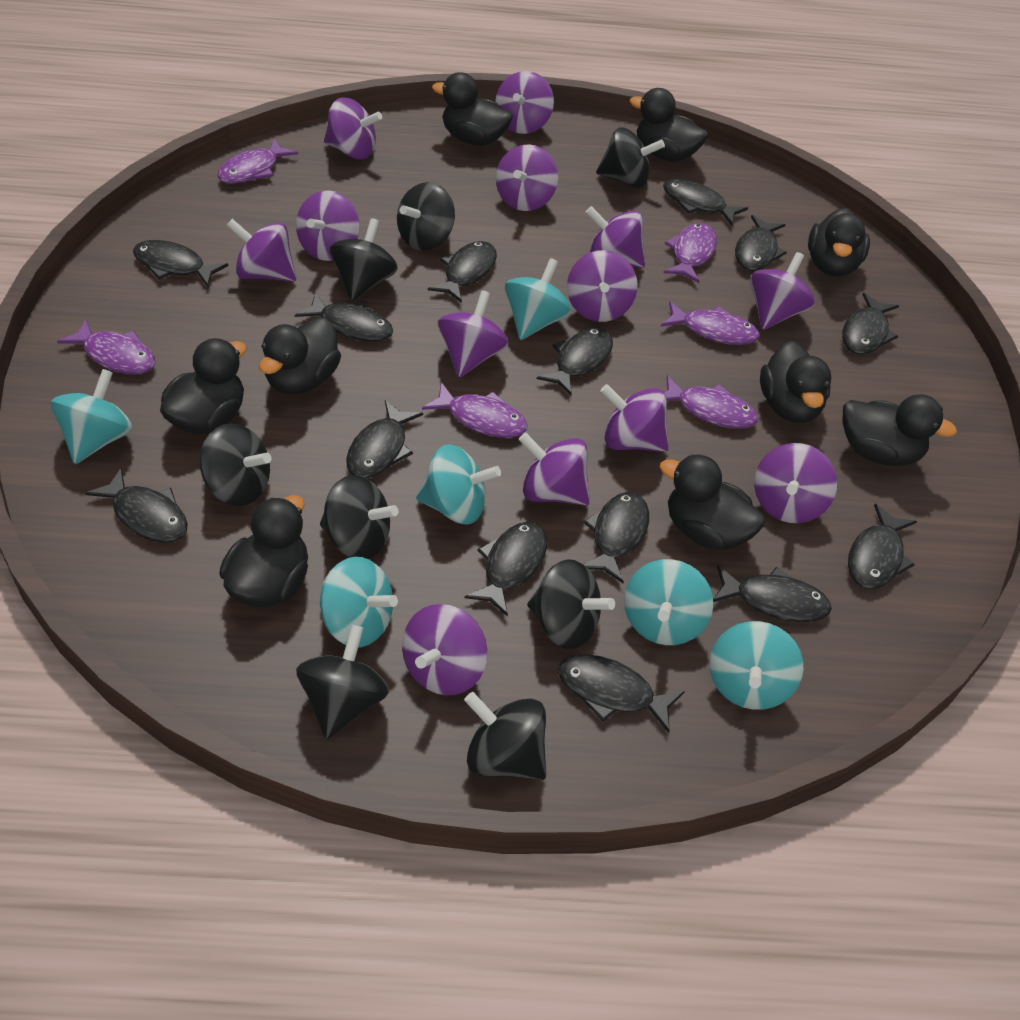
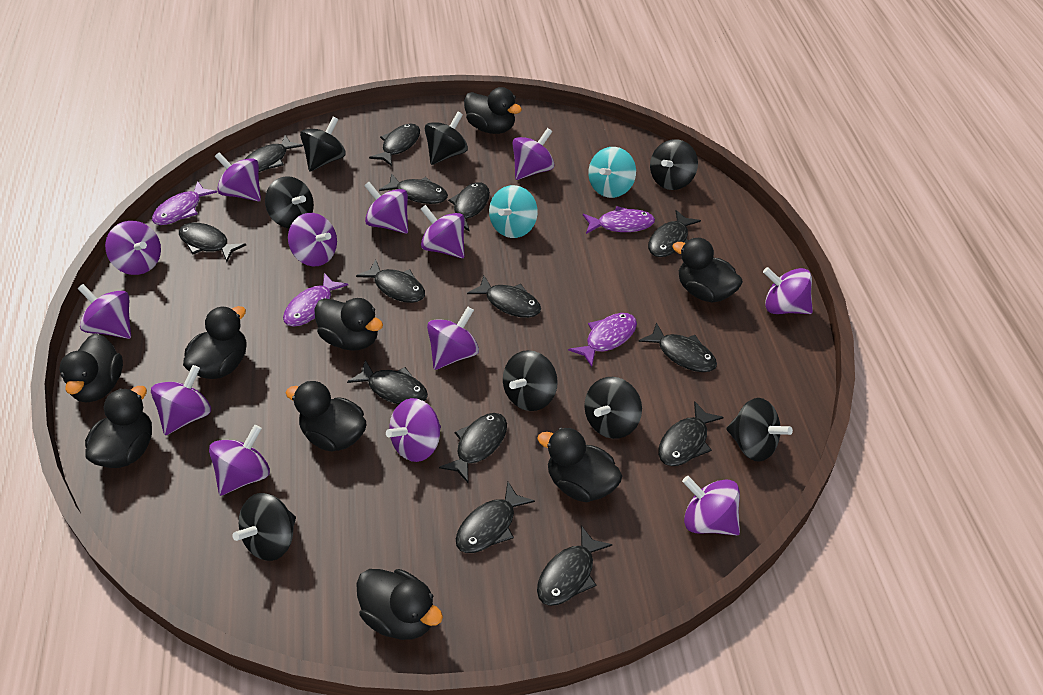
purple fish: 6 -> 4
turquoise spinning top: 6 -> 2

